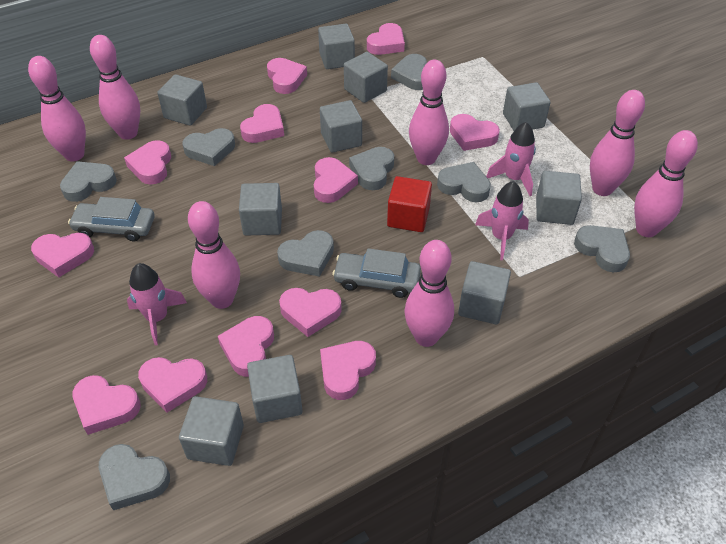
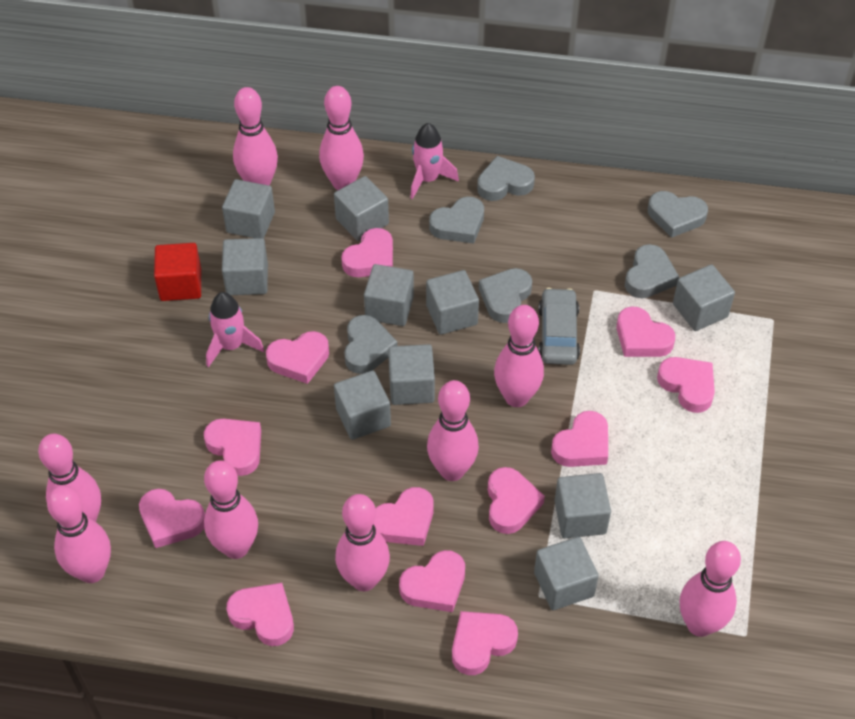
grey car: 2 -> 1
grey heart: 8 -> 6
pink bowling pin: 7 -> 9
pink rocket: 3 -> 2

